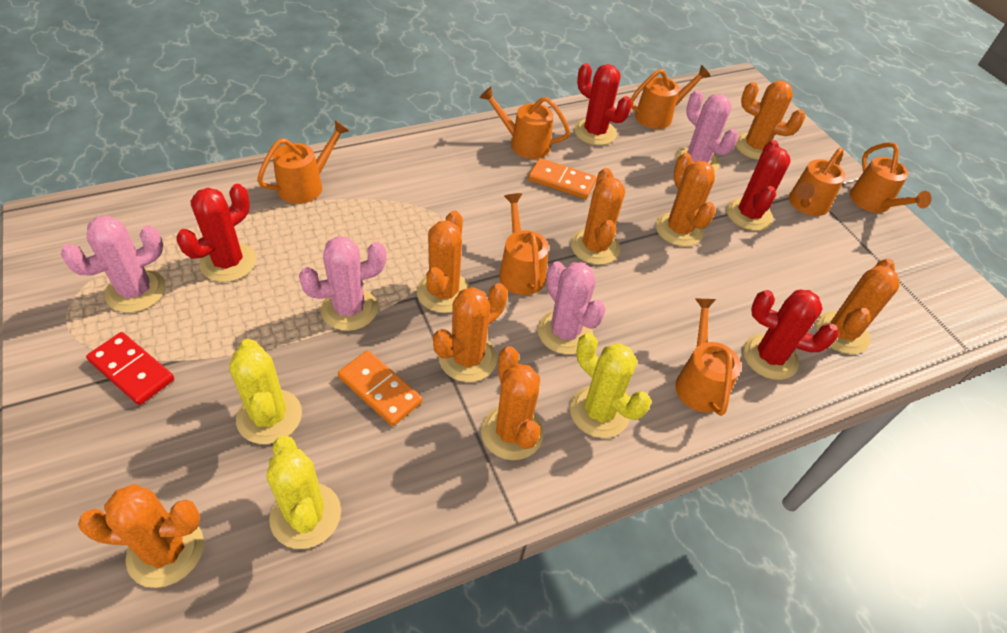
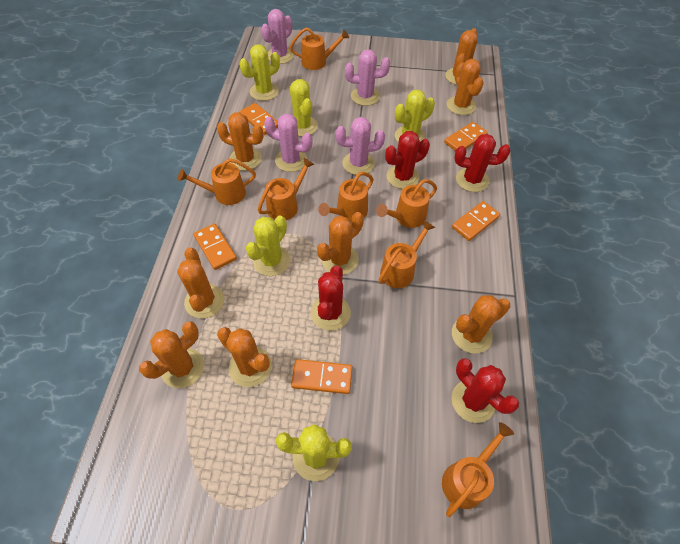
orange domino: 2 -> 5
red domino: 1 -> 0
yellow cactus: 3 -> 5

